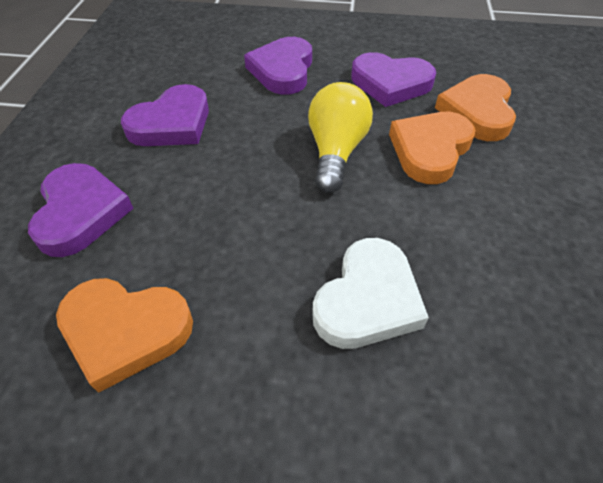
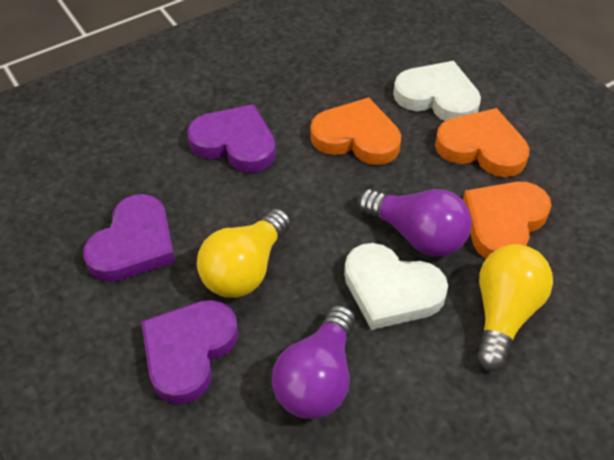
purple heart: 4 -> 3
purple light bulb: 0 -> 2
white heart: 1 -> 2
yellow light bulb: 1 -> 2

